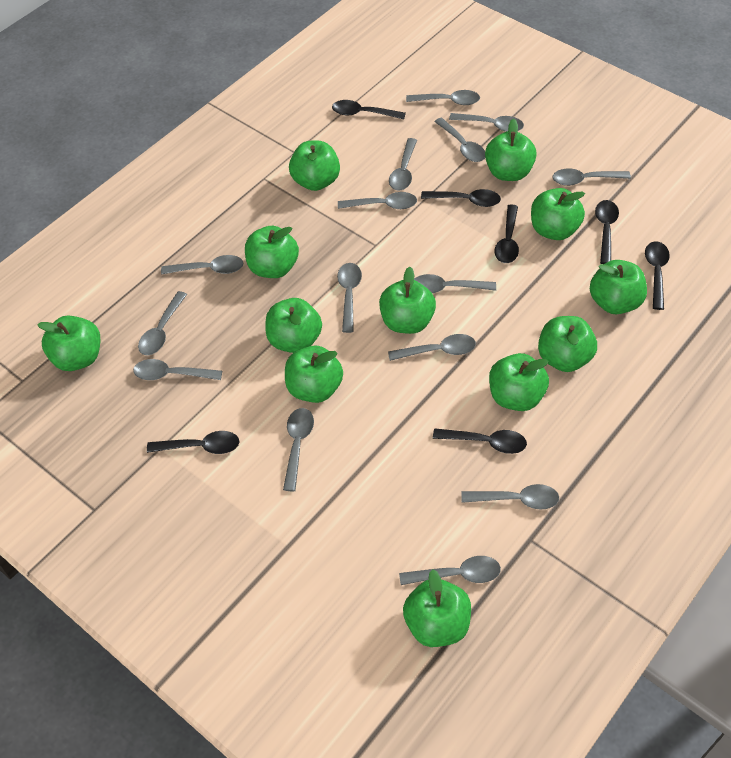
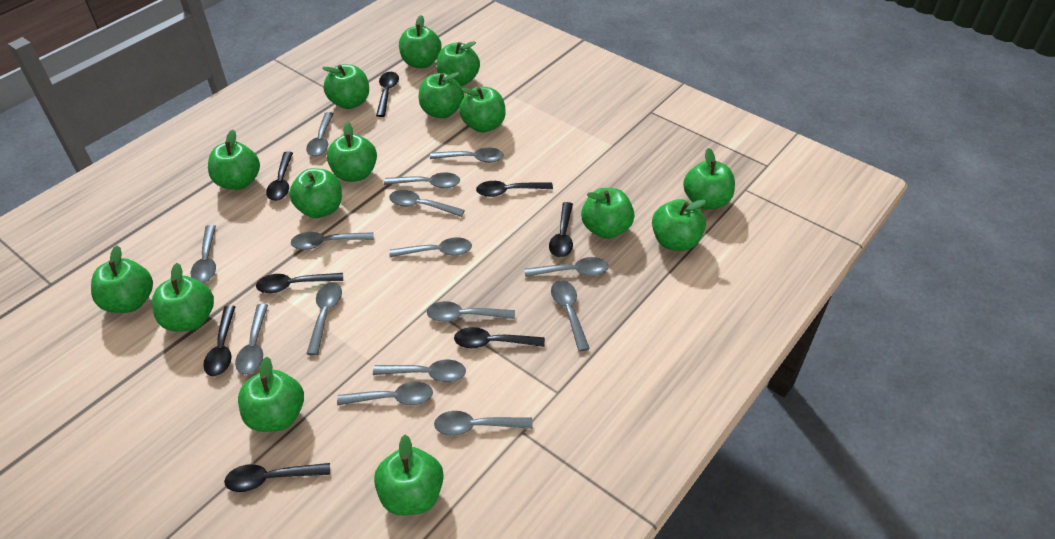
black spoon: 7 -> 8
green apple: 12 -> 15

